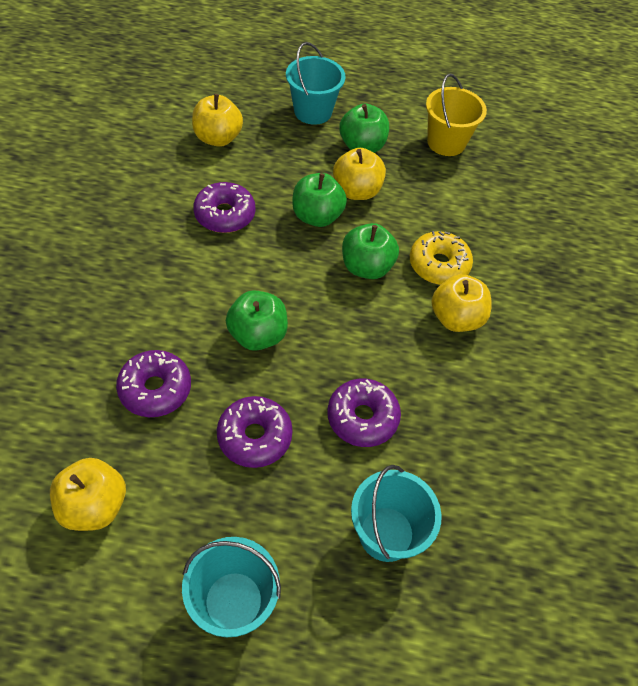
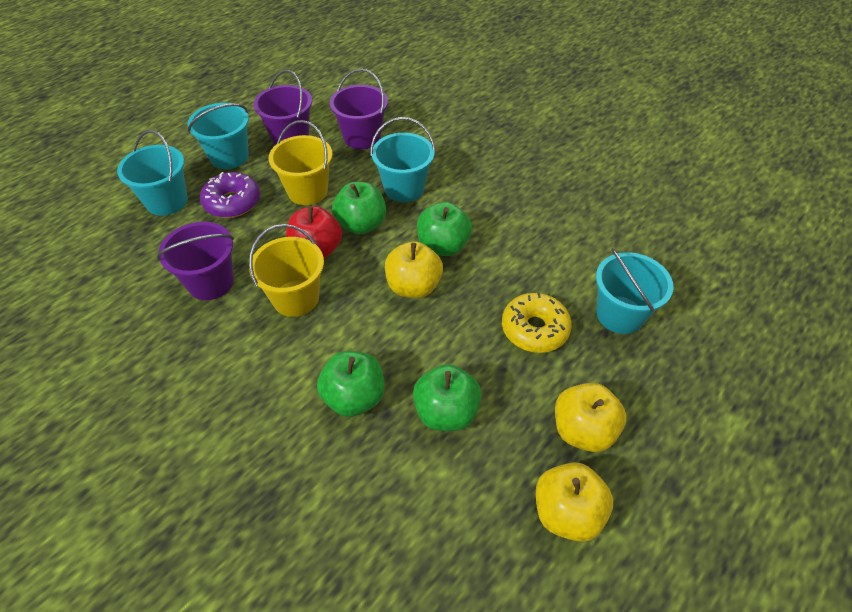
purple bucket: 0 -> 3
purple donut: 4 -> 1
red apple: 0 -> 1
turquoise bucket: 3 -> 4
yellow apple: 4 -> 3
yellow bucket: 1 -> 2

